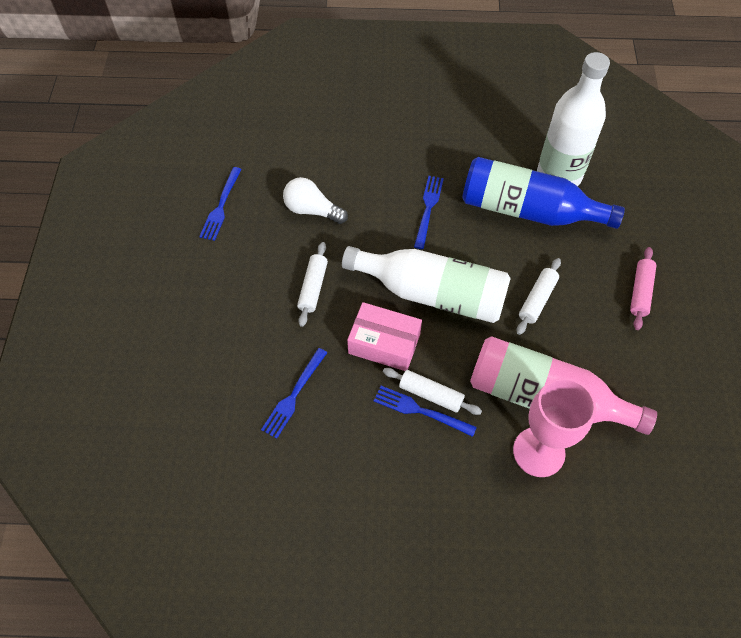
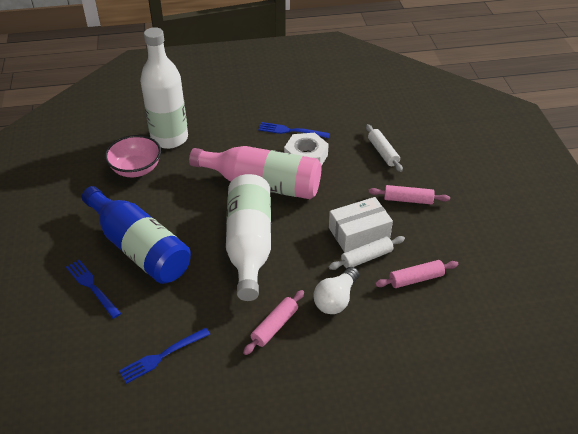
blue fork: 4 -> 3
pink bowl: 0 -> 1
pink box: 1 -> 0
pink goblet: 1 -> 0
pink rolling pin: 1 -> 3
white box: 0 -> 1
white nut: 0 -> 1
white rolling pin: 3 -> 2

